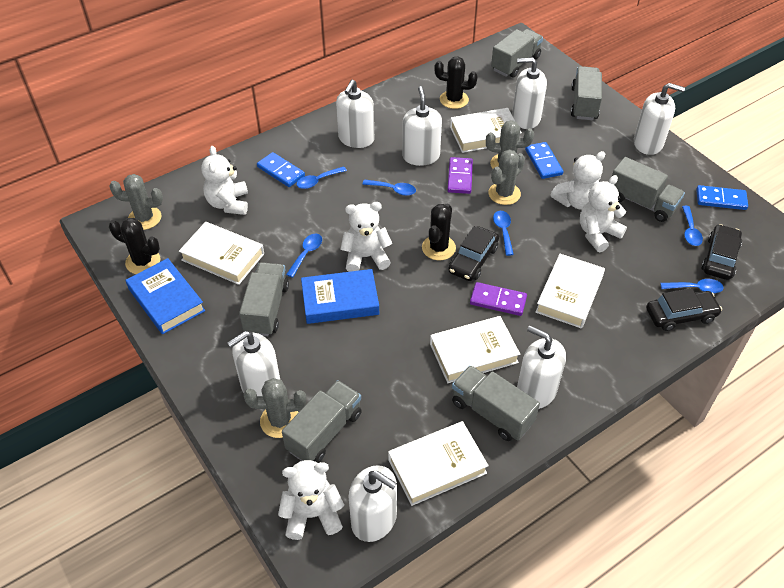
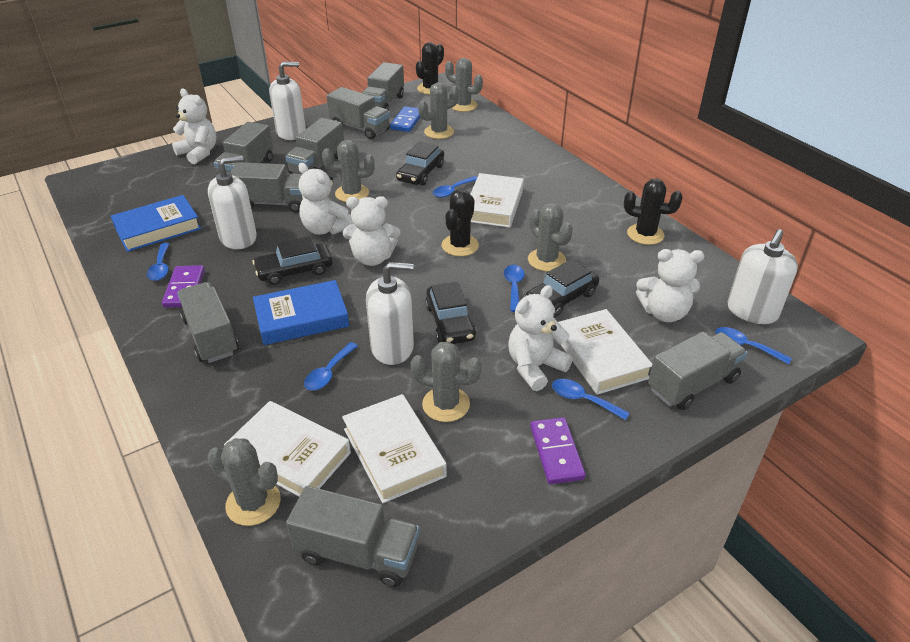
black car: 3 -> 4
blue domino: 3 -> 1
grey cactus: 4 -> 6
grey truck: 6 -> 8
white book: 5 -> 4
white soap dispenser: 7 -> 4

